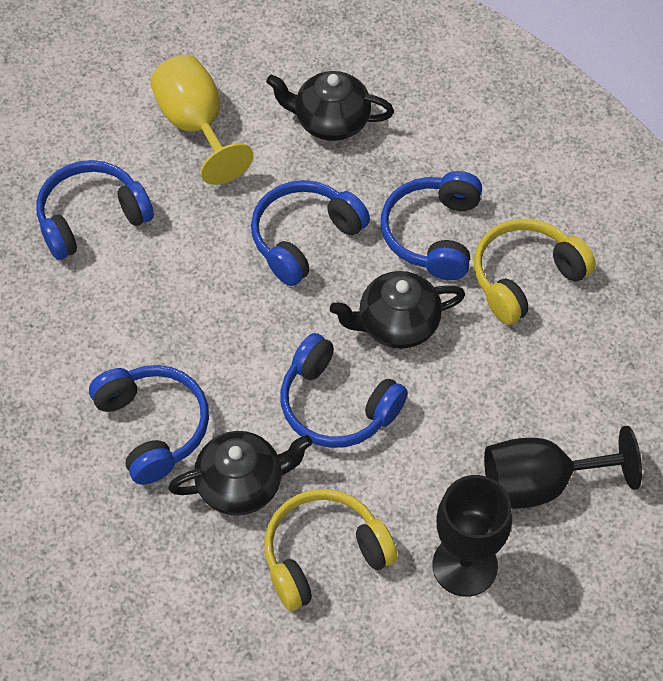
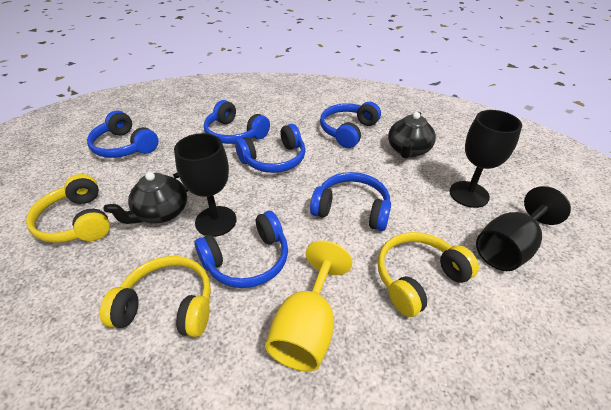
black goblet: 2 -> 3
black teapot: 3 -> 2
blue headphones: 5 -> 6
yellow headphones: 2 -> 3

